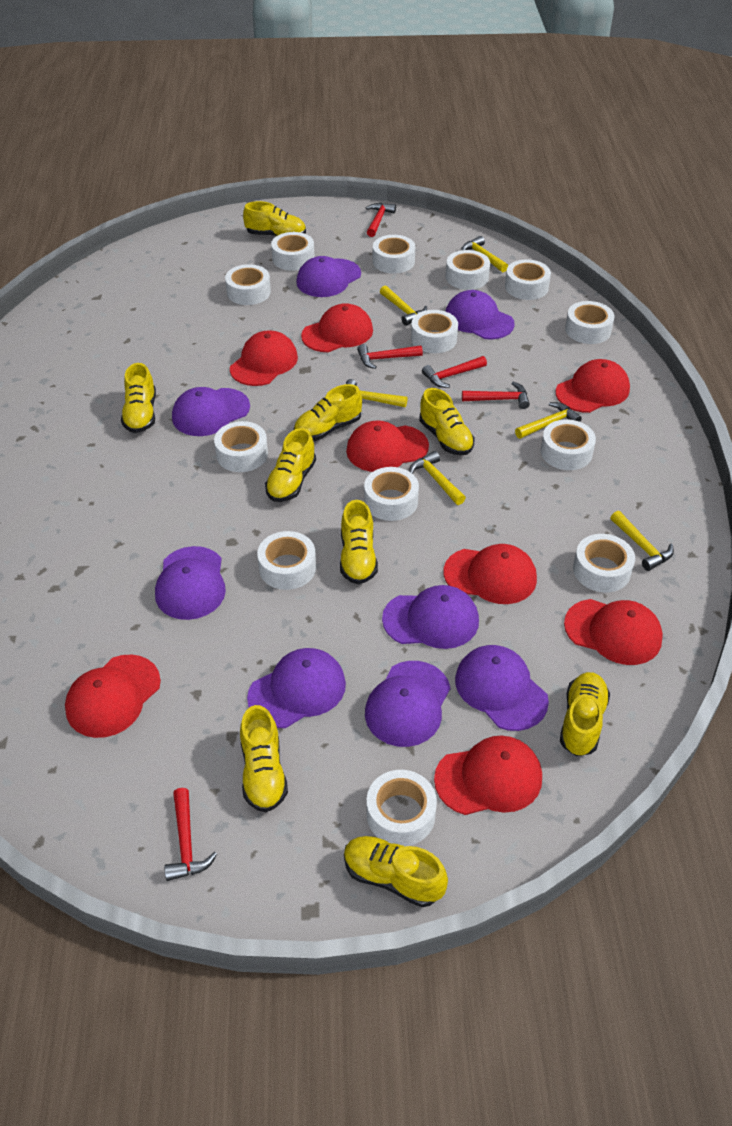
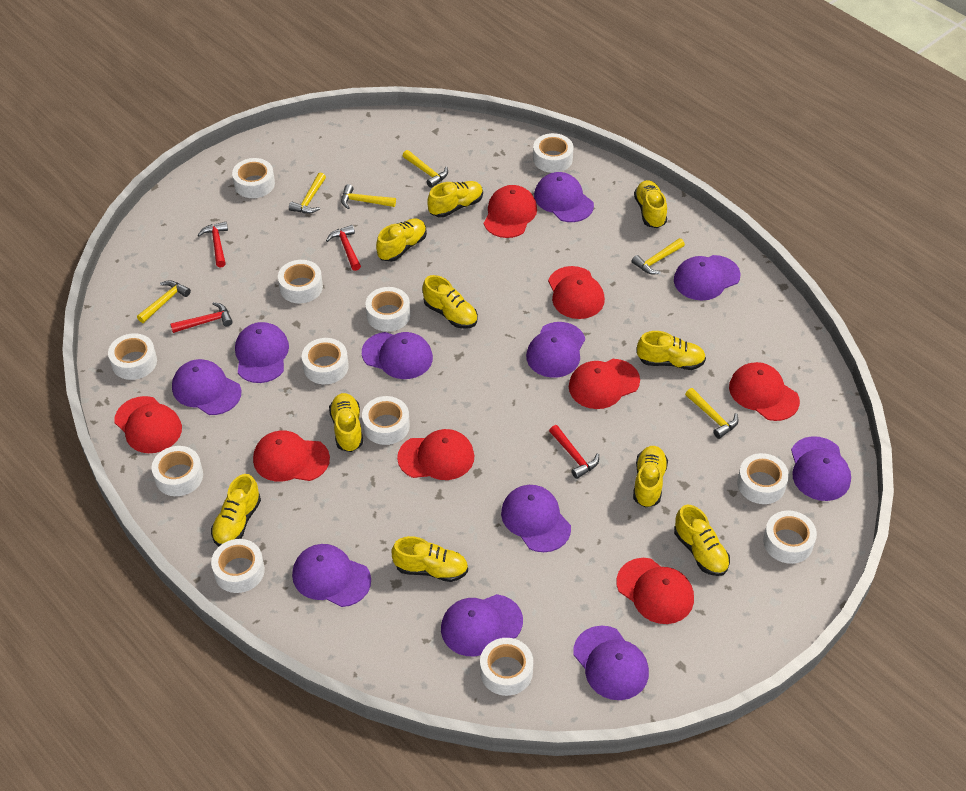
purple cap: 8 -> 11
red hammer: 5 -> 4
white tape: 13 -> 12
yellow shoe: 9 -> 10

